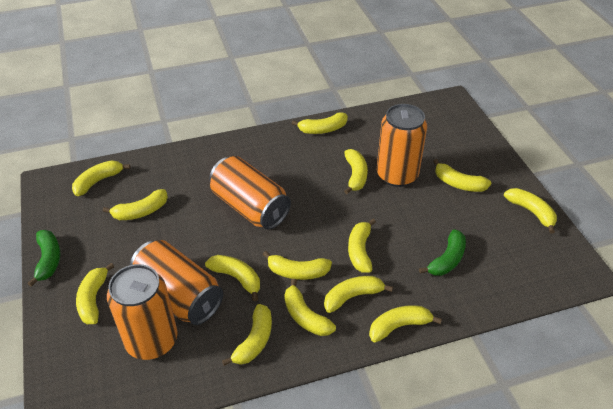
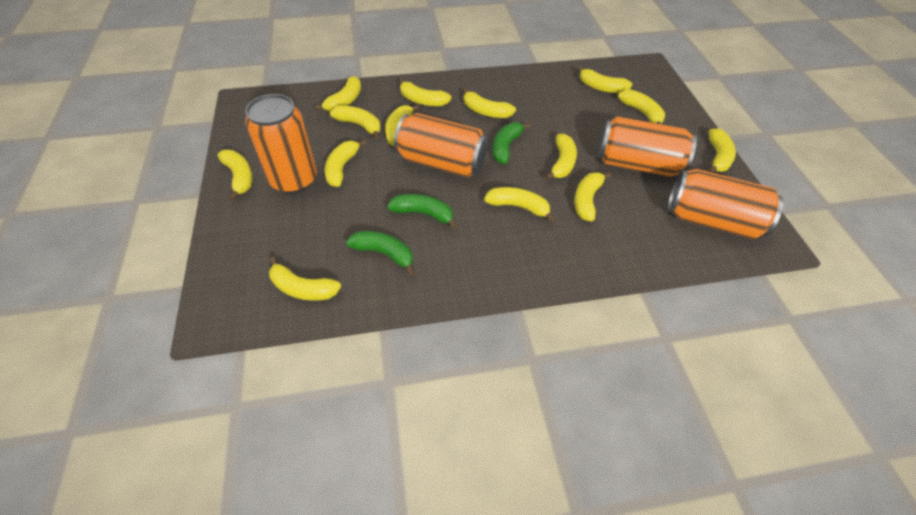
green banana: 2 -> 3

